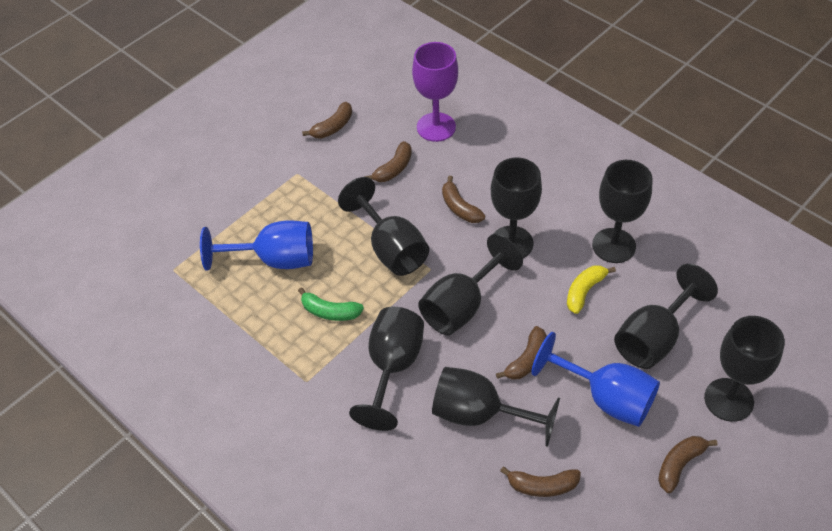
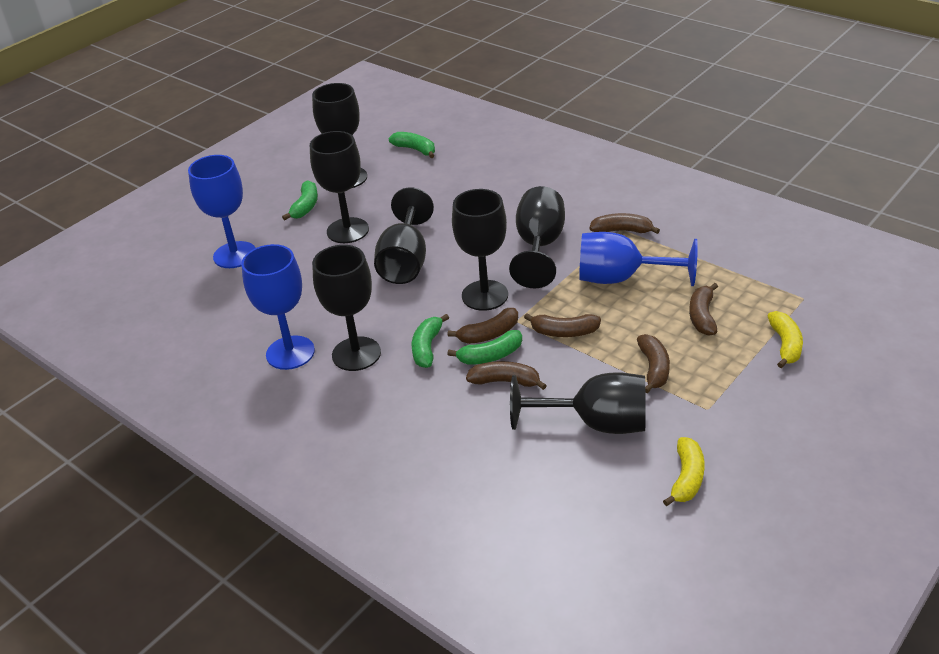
black goblet: 8 -> 7
blue goblet: 2 -> 3
green banana: 1 -> 4
purple goblet: 1 -> 0
yellow banana: 1 -> 2

